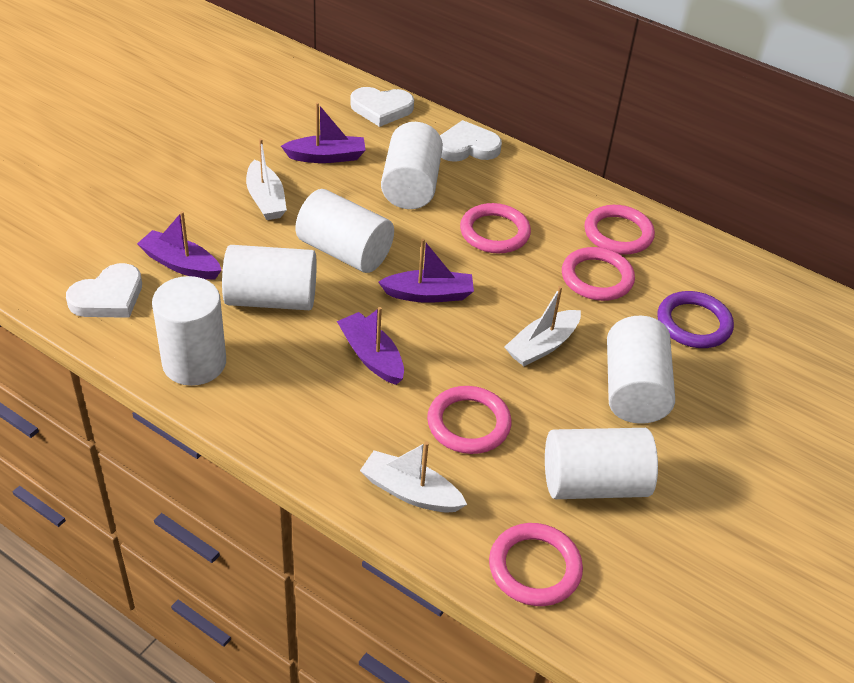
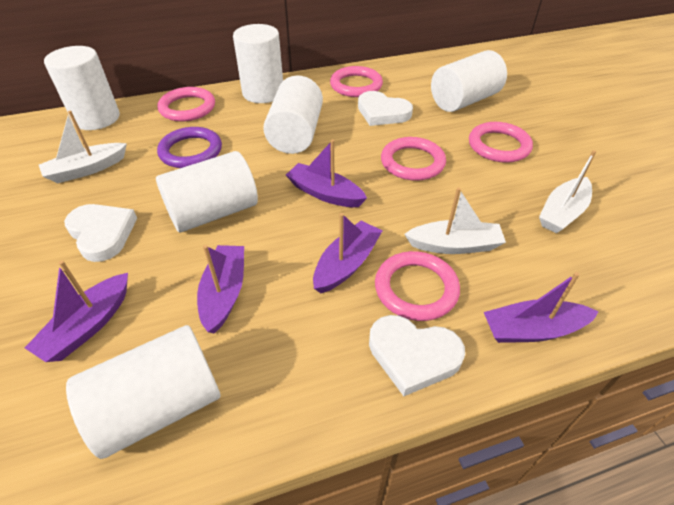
purple boat: 4 -> 5

